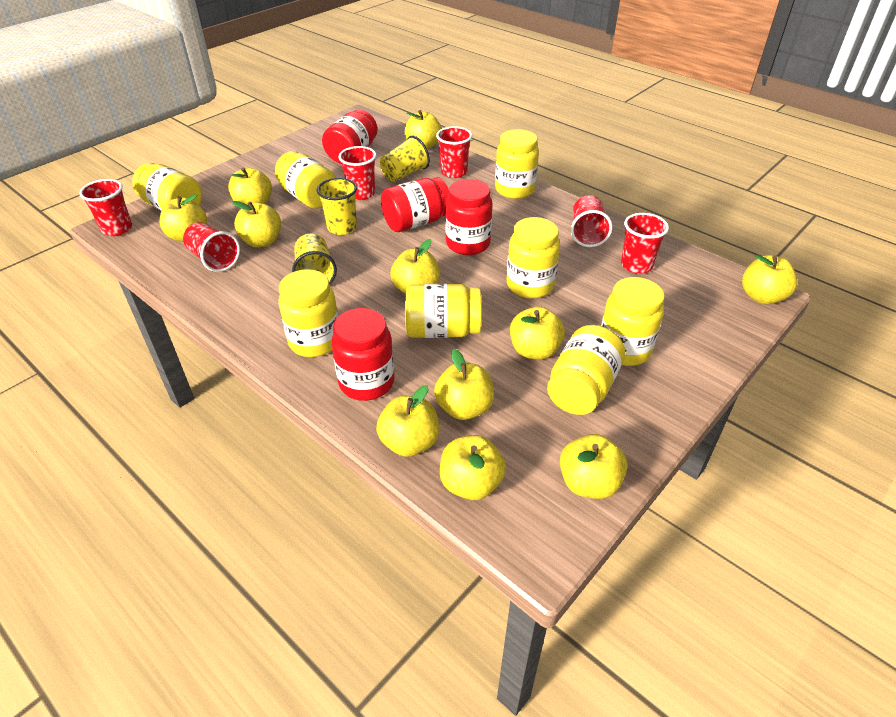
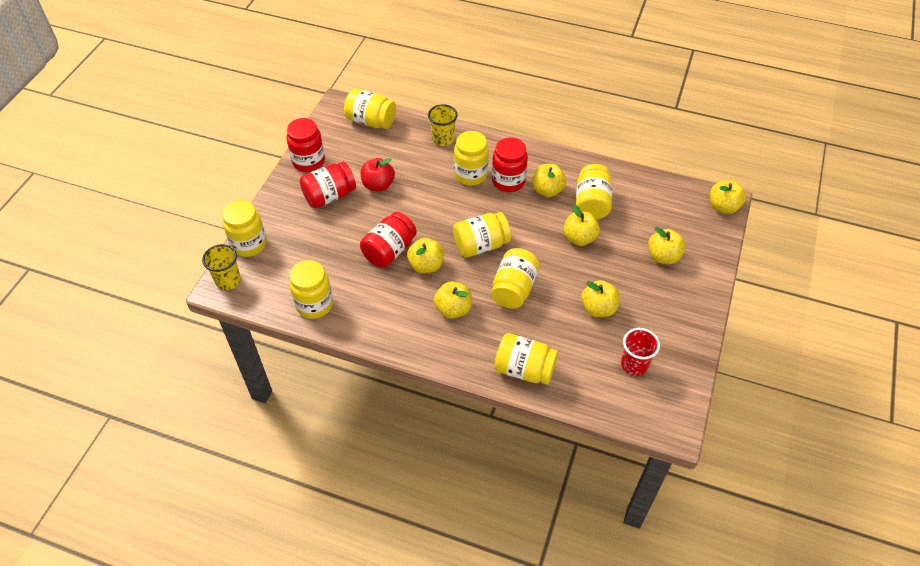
red apple: 0 -> 1
red cup: 6 -> 1
yellow apple: 11 -> 7
yellow cup: 3 -> 2

